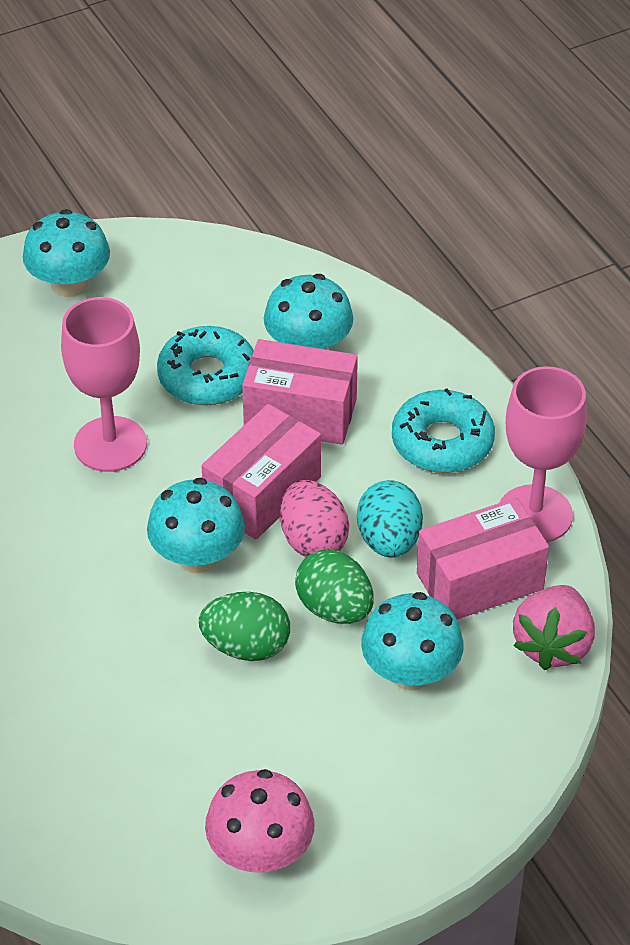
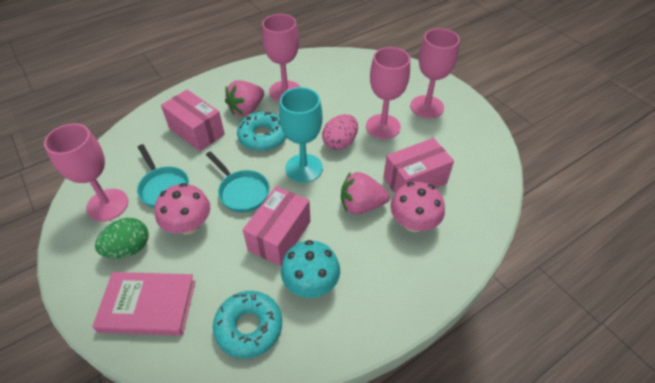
green egg: 2 -> 1
pink book: 0 -> 1
pink goblet: 2 -> 4
pink mushroom: 1 -> 2
pink strawberry: 1 -> 2
turquoise egg: 1 -> 0
turquoise goblet: 0 -> 1
turquoise mushroom: 4 -> 1
turquoise pan: 0 -> 2

